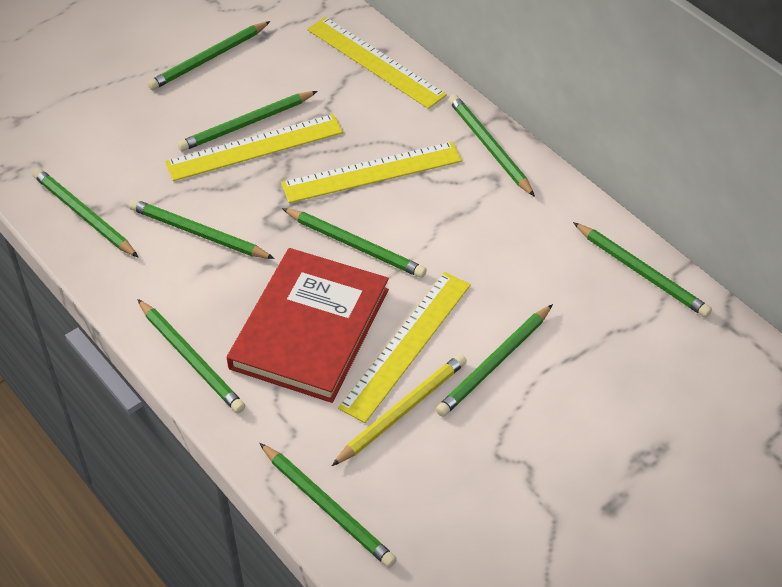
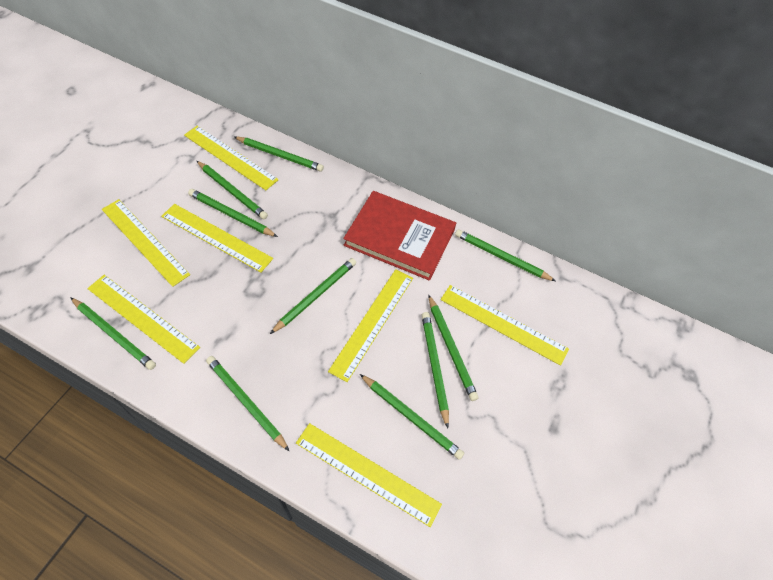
yellow pencil: 1 -> 0
yellow ruler: 4 -> 7

